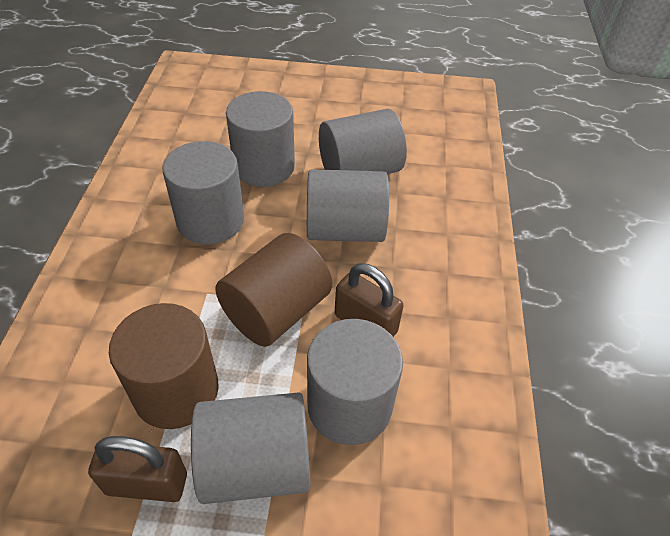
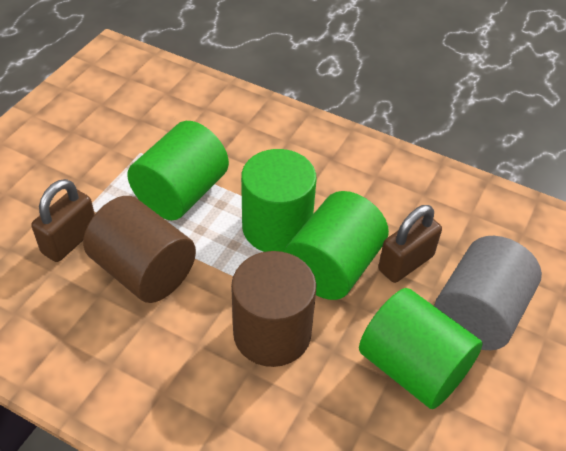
green cylinder: 0 -> 4
grey cylinder: 6 -> 1

